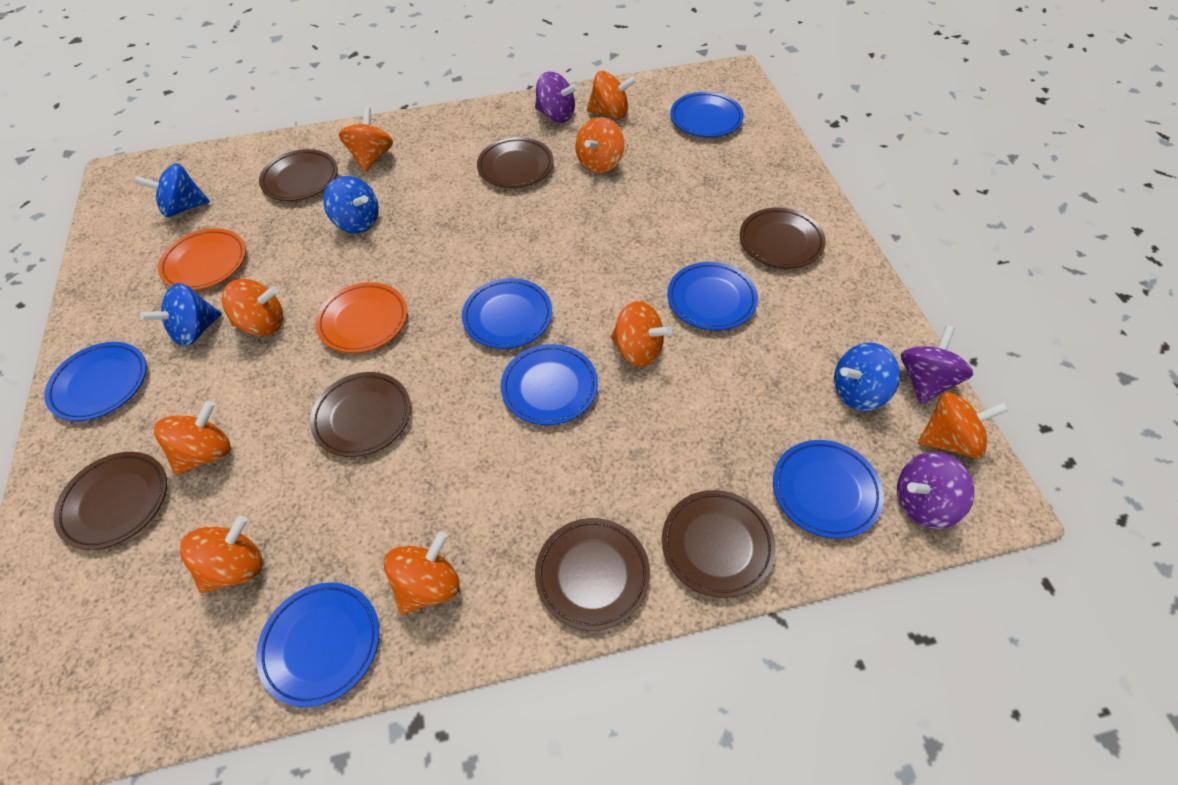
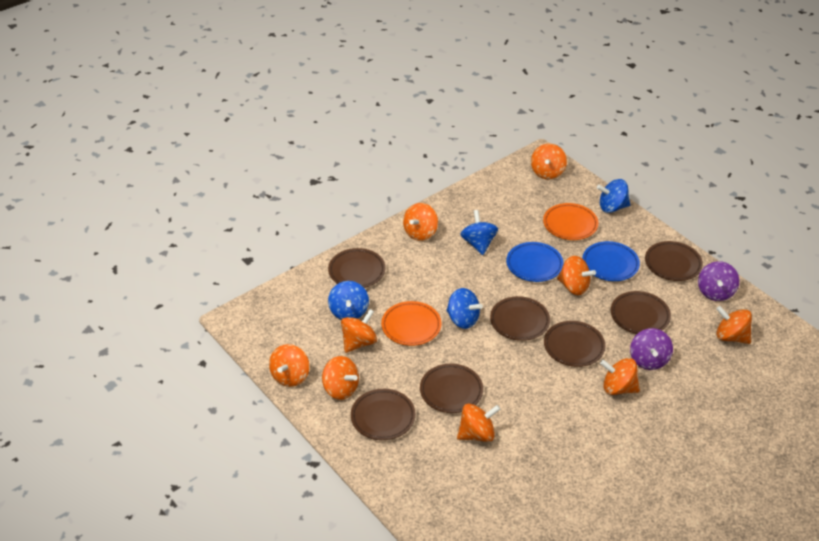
blue plate: 7 -> 2
purple spinning top: 3 -> 2

